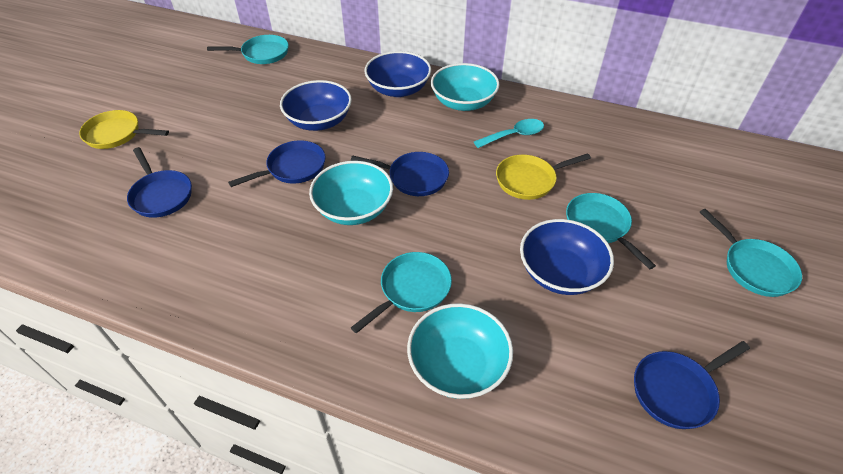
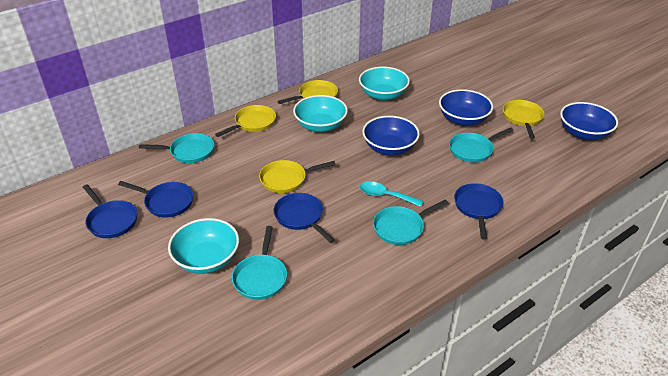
yellow pan: 2 -> 4

